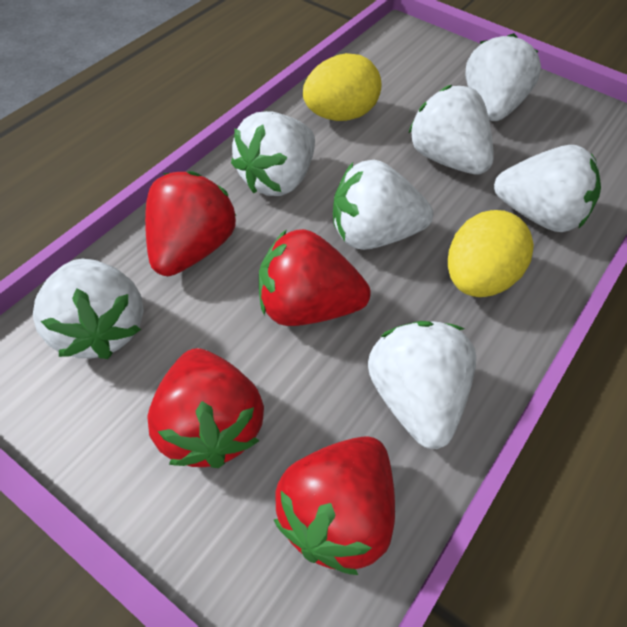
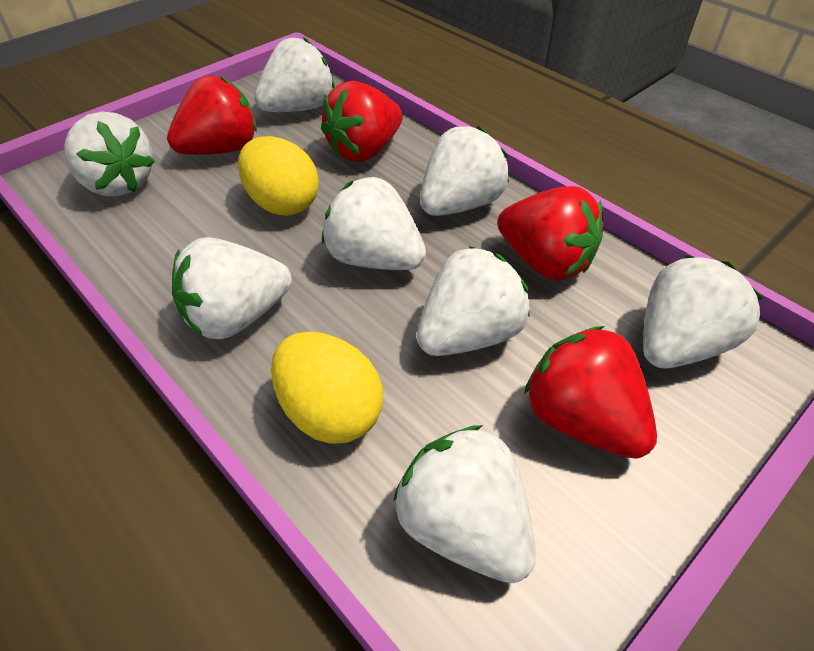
white strawberry: 7 -> 8

